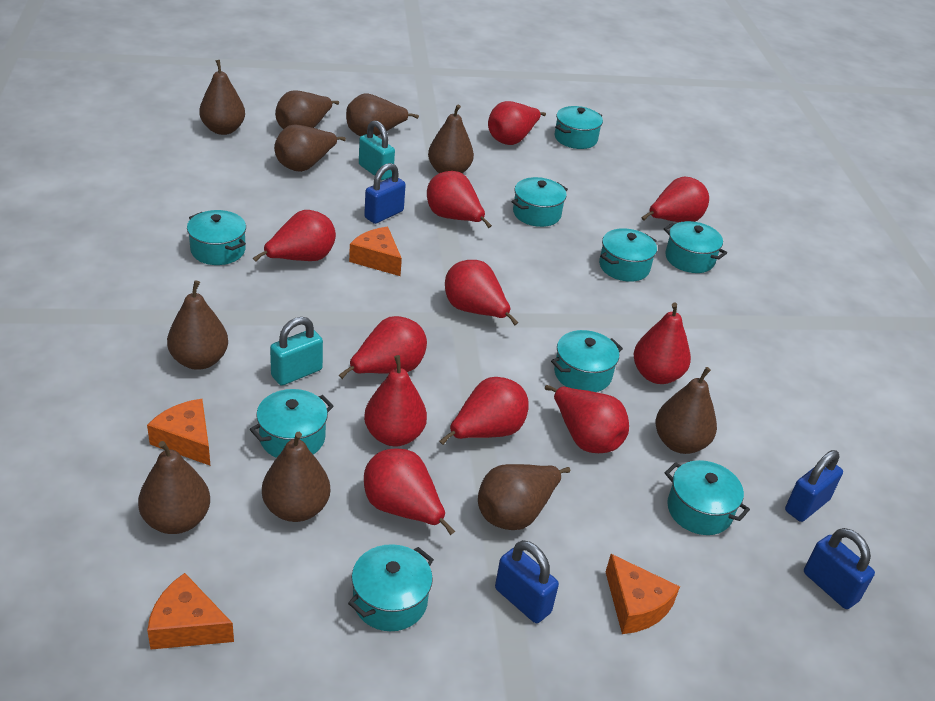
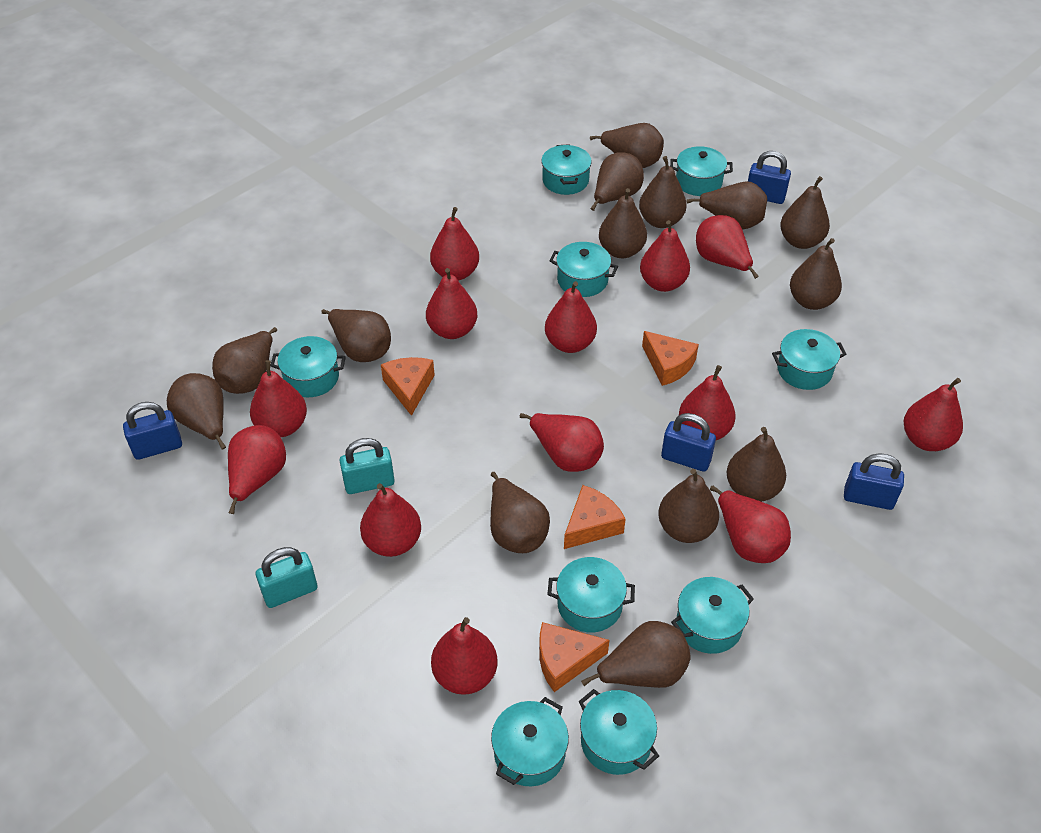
brown pear: 10 -> 14
red pear: 11 -> 13

